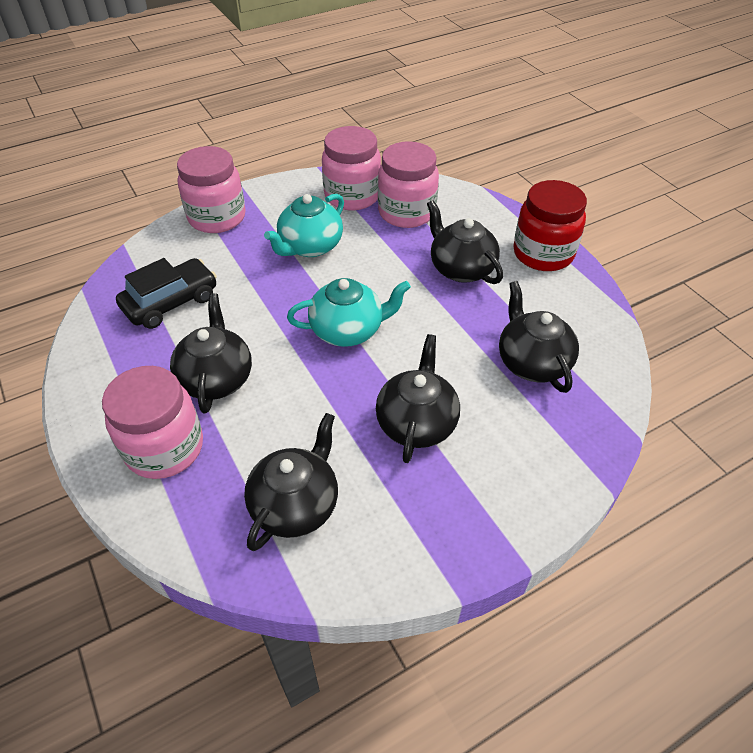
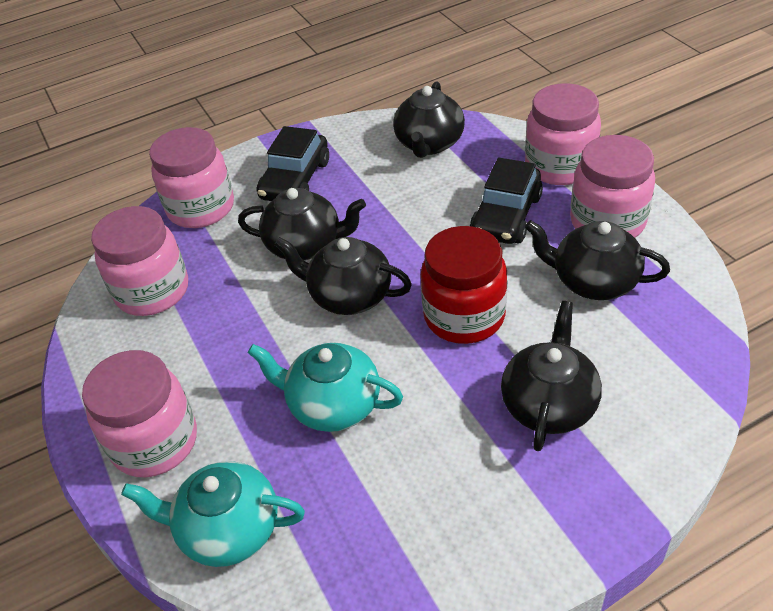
black car: 1 -> 2
pink jar: 4 -> 5

